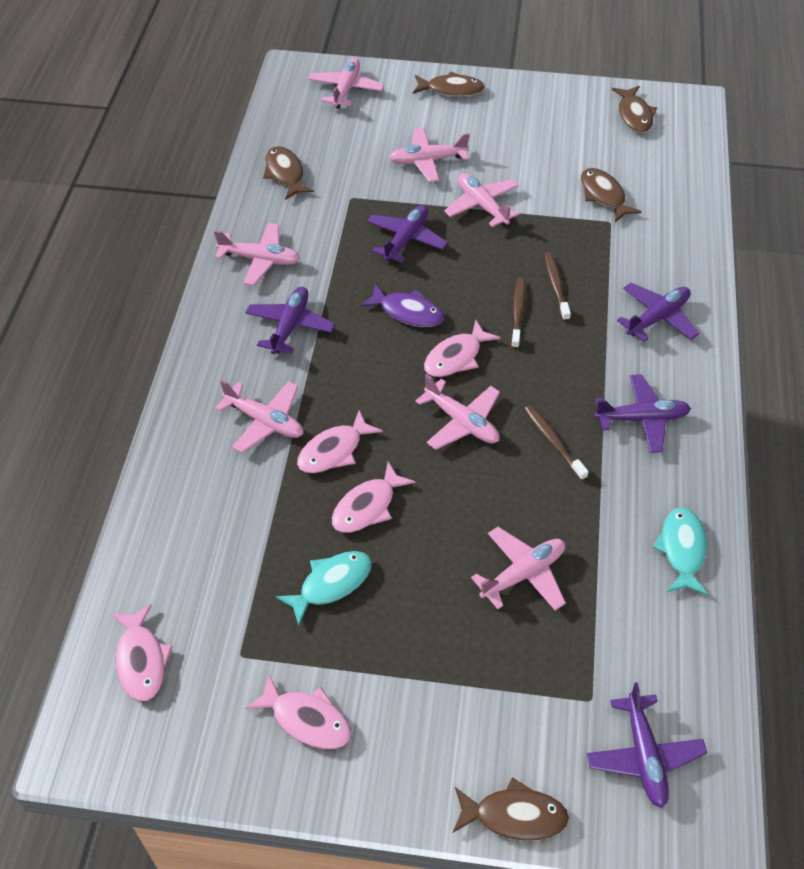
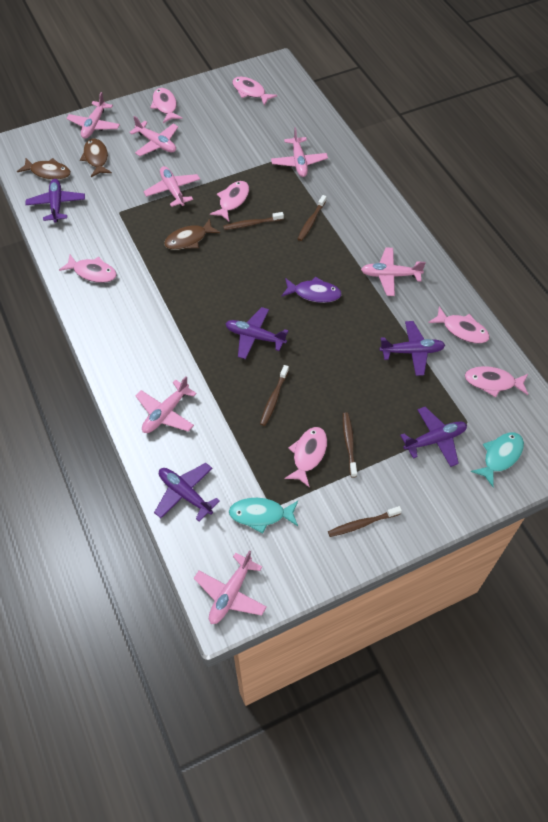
brown fish: 5 -> 3
brown toothbrush: 3 -> 5
pink fish: 5 -> 7

